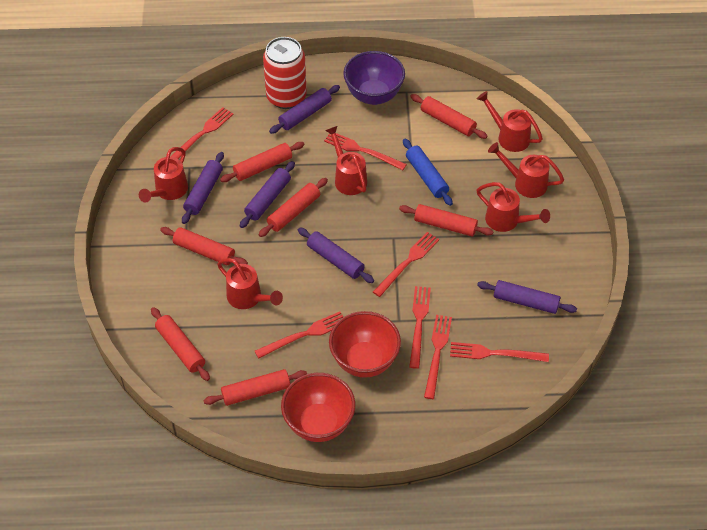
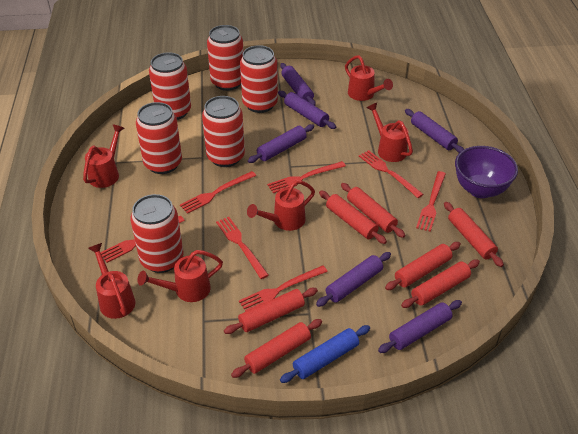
purple rolling pin: 5 -> 6
red bowl: 2 -> 0
red can: 1 -> 6

